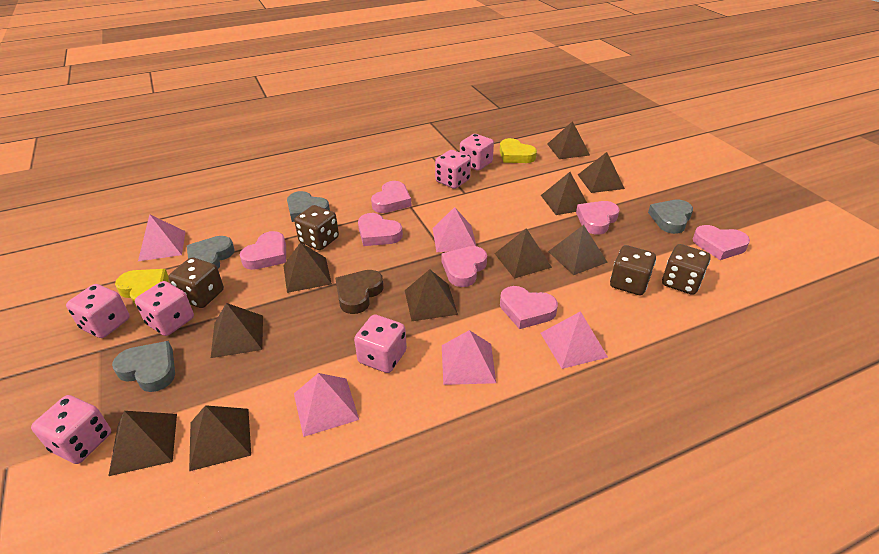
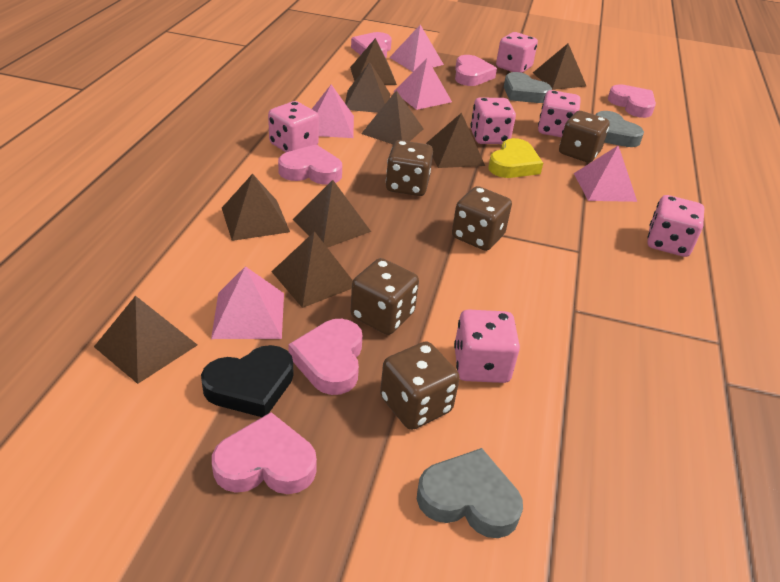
black heart: 0 -> 1
brown dice: 4 -> 5
brown heart: 1 -> 0
brown pyramid: 10 -> 9
grey heart: 4 -> 3
pink heart: 7 -> 6
yellow heart: 2 -> 1

